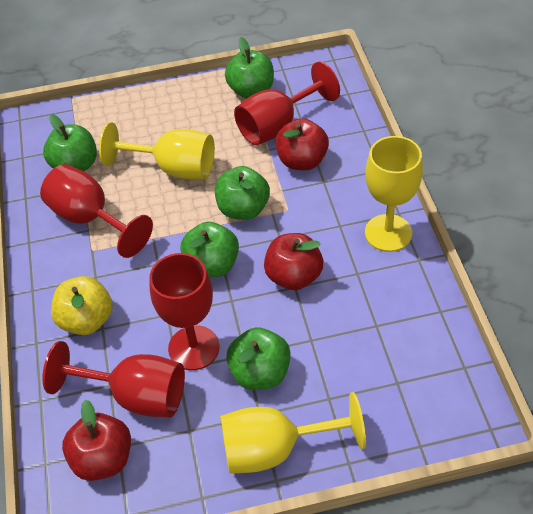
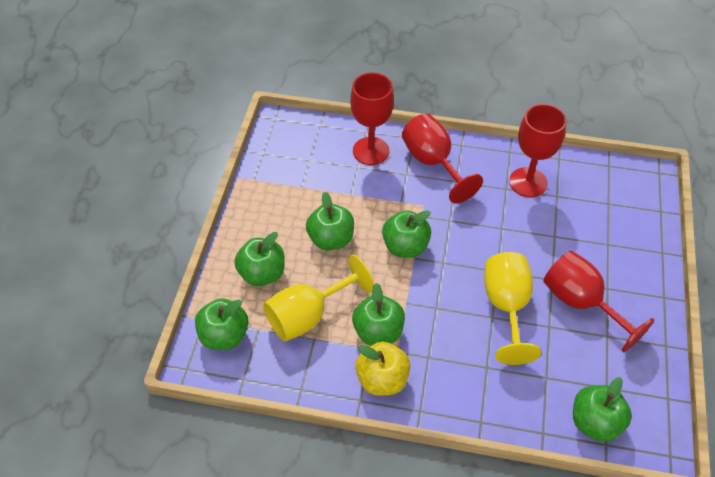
green apple: 5 -> 6
red apple: 3 -> 0
yellow goblet: 3 -> 2

